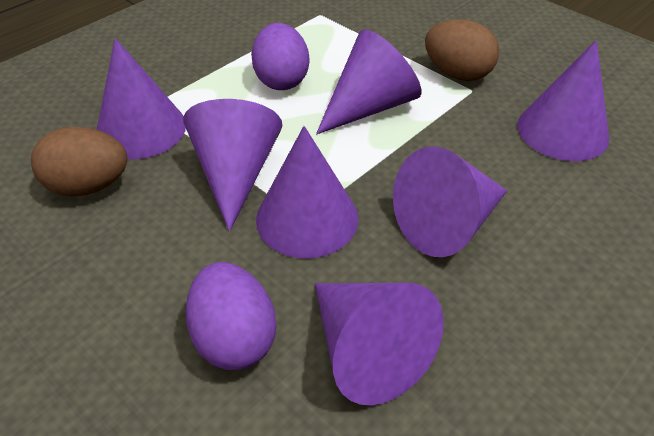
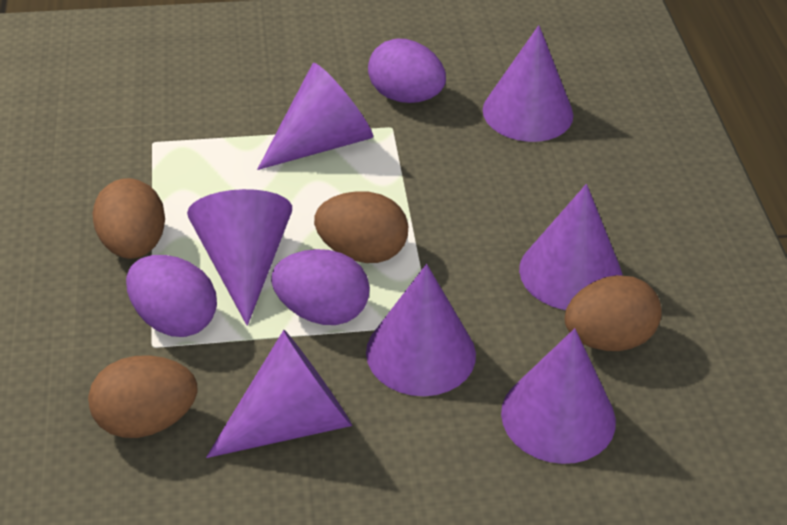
brown egg: 2 -> 4
purple egg: 2 -> 3

